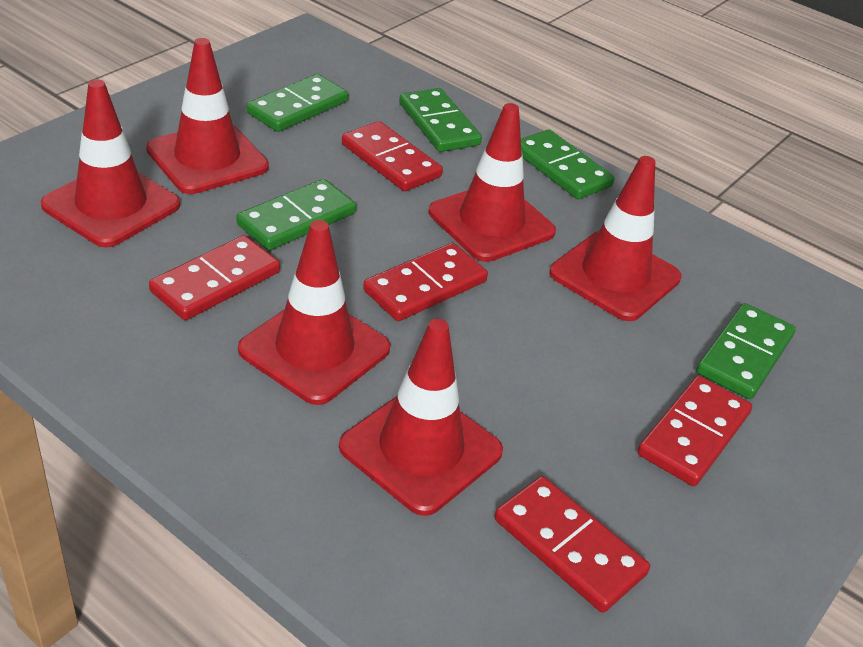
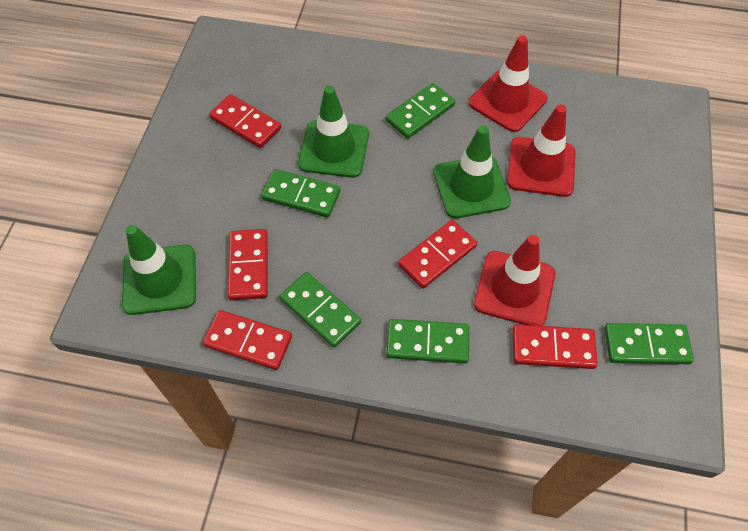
green traffic cone: 0 -> 3
red traffic cone: 6 -> 3

